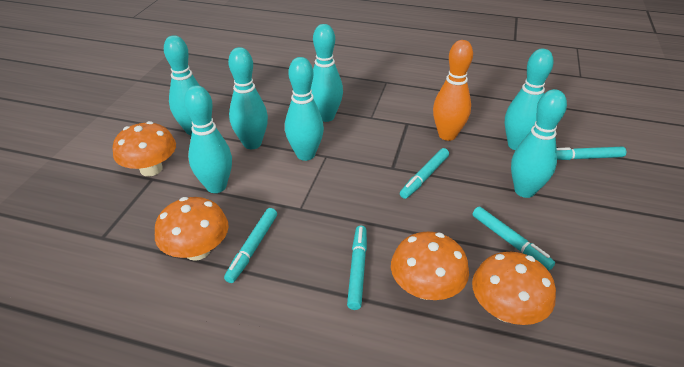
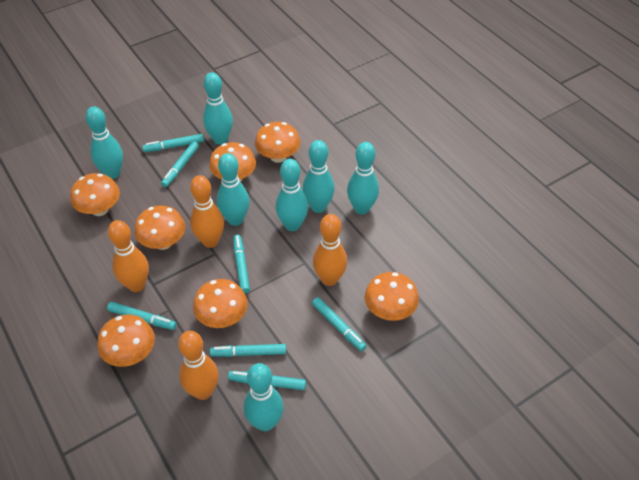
orange bowling pin: 1 -> 4
orange mushroom: 4 -> 7
turquoise marker: 5 -> 7

